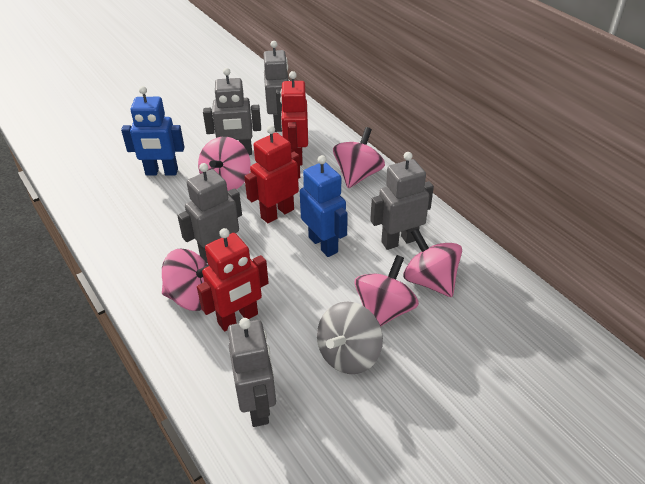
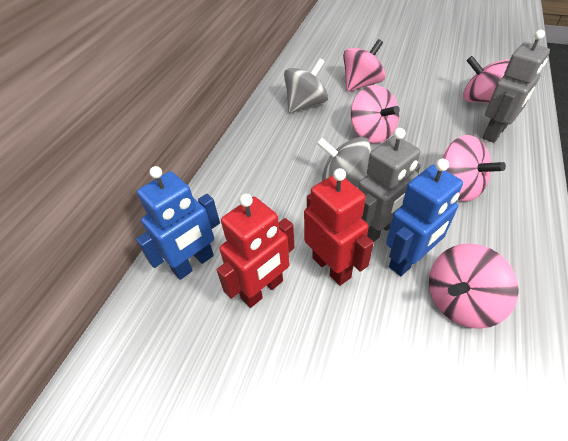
grey robot: 5 -> 2
grey spinning top: 1 -> 2
red robot: 3 -> 2

